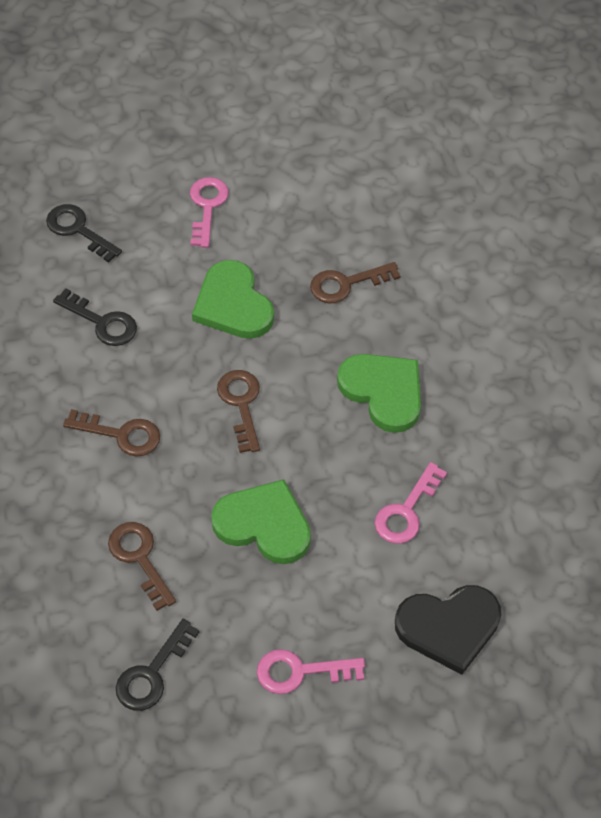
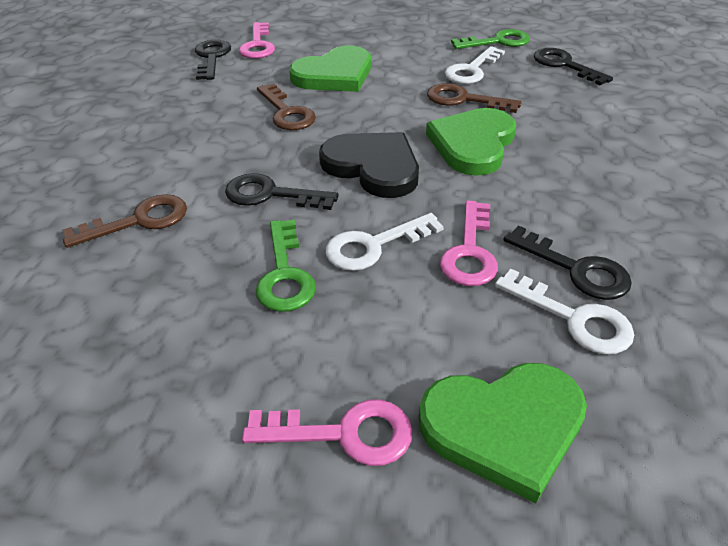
black key: 3 -> 4
brown key: 4 -> 3
green key: 0 -> 2
white key: 0 -> 3

